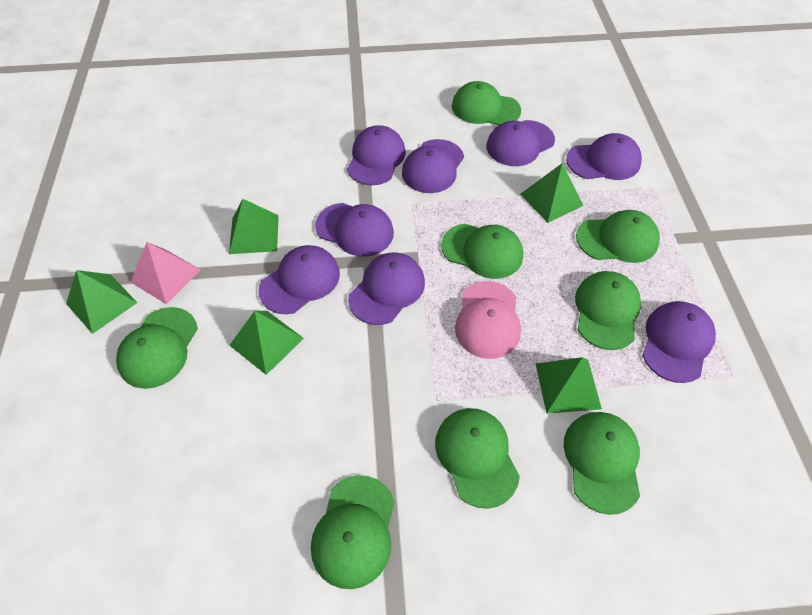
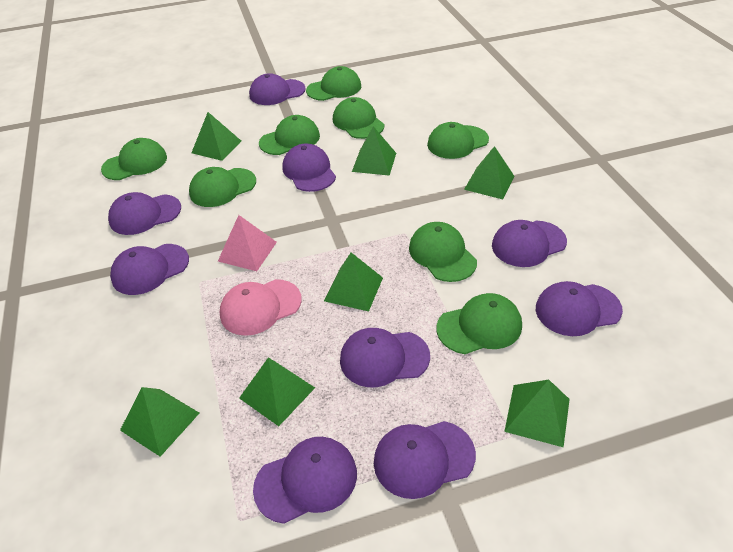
green pyramid: 5 -> 7
purple cap: 8 -> 9

